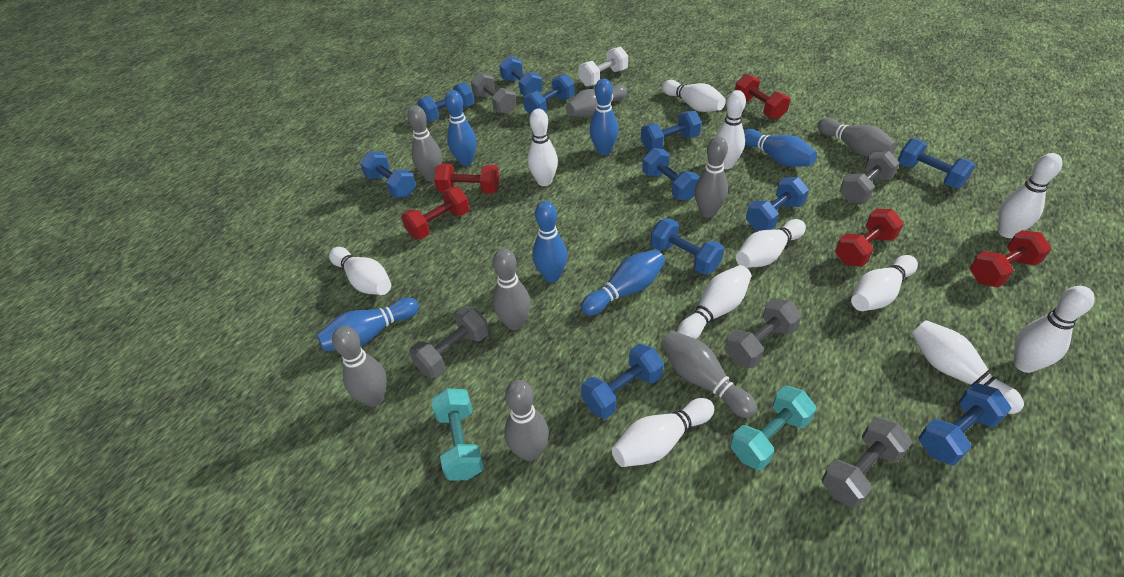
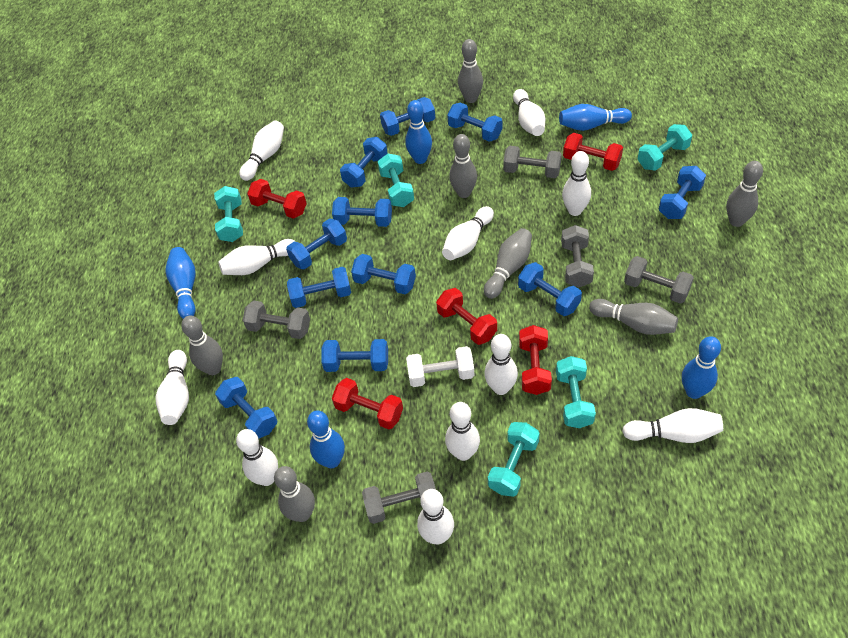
blue bowling pin: 6 -> 5
grey bowling pin: 8 -> 7
turquoise dumbbell: 2 -> 5

